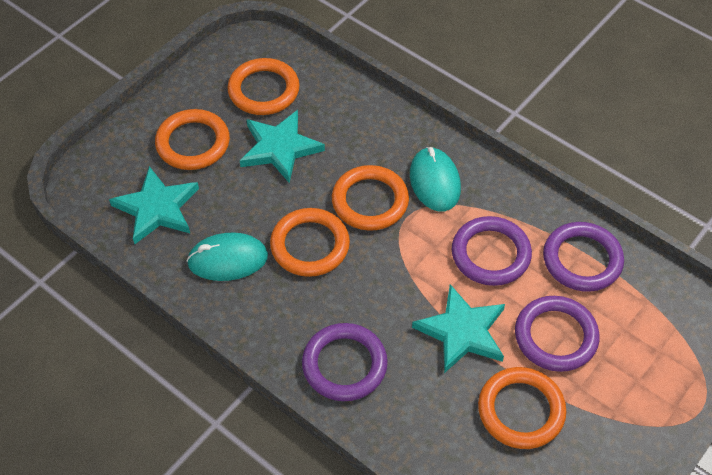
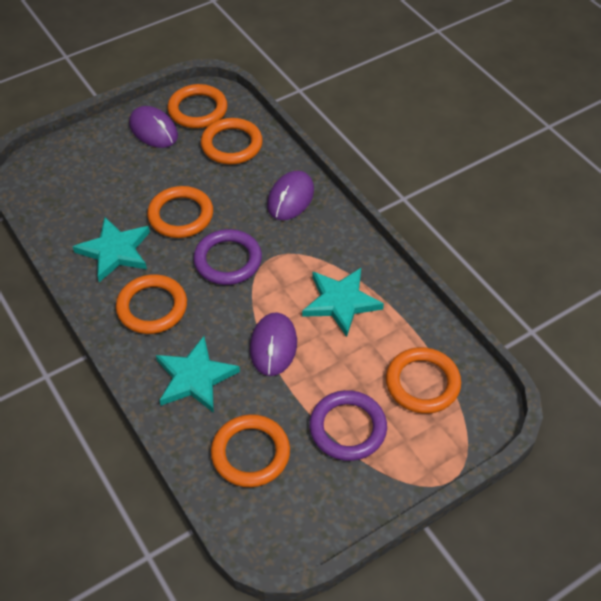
orange ring: 5 -> 6
purple mouse: 0 -> 3
purple ring: 4 -> 2
turquoise mouse: 2 -> 0

